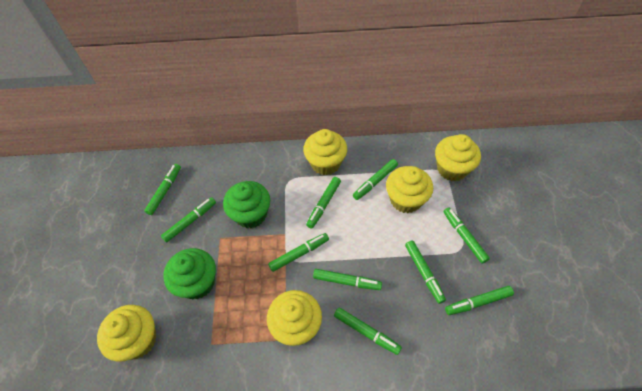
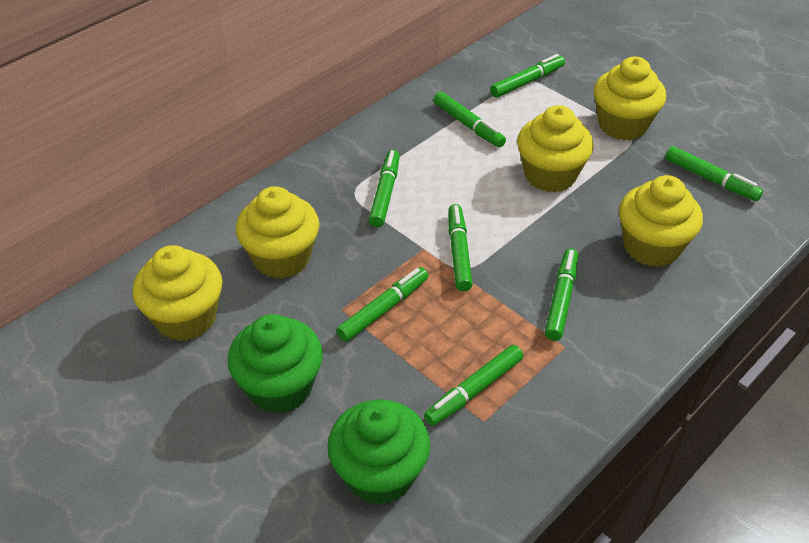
green marker: 10 -> 8

